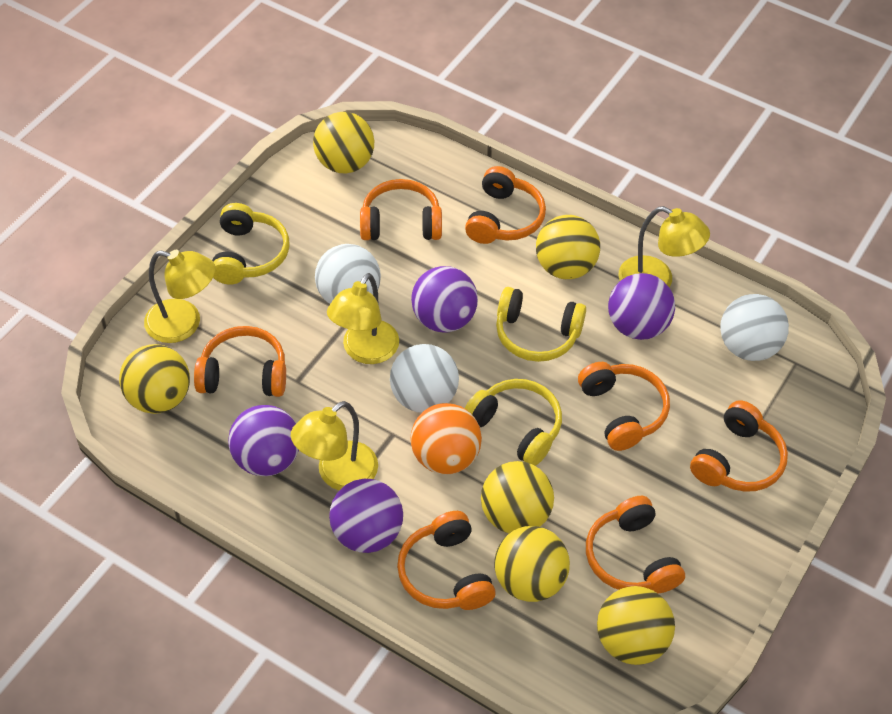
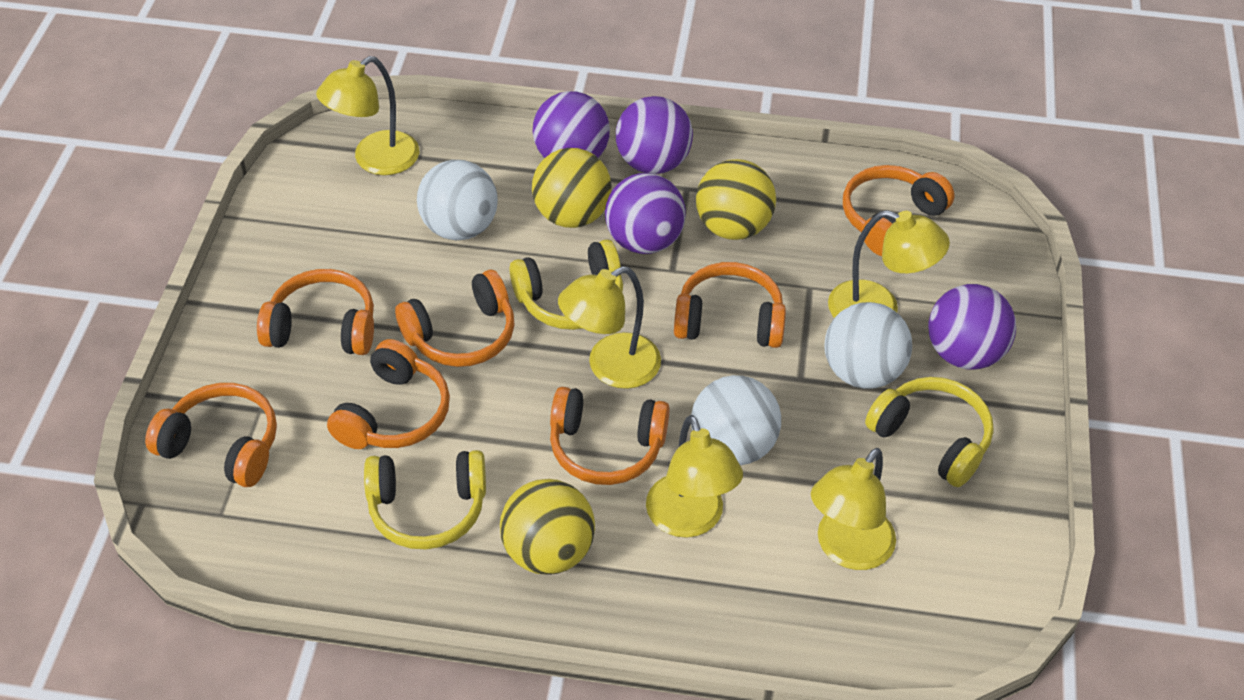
orange ball: 1 -> 0
yellow ball: 6 -> 3
yellow lamp: 4 -> 5

